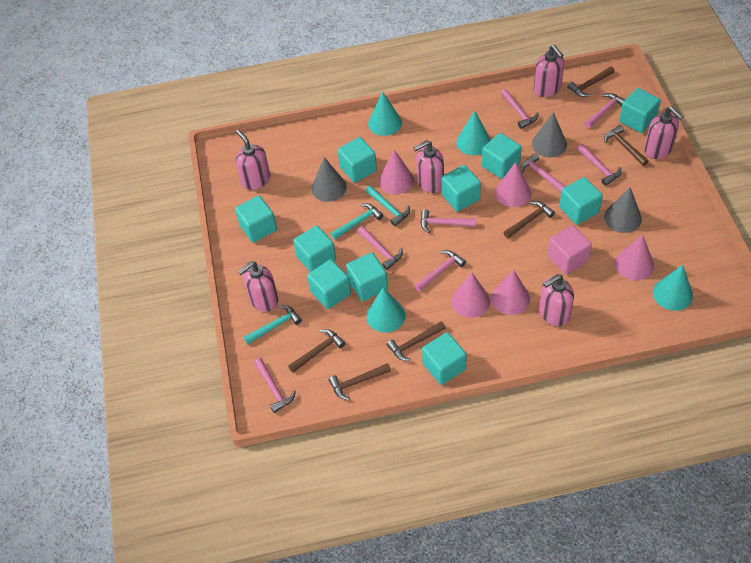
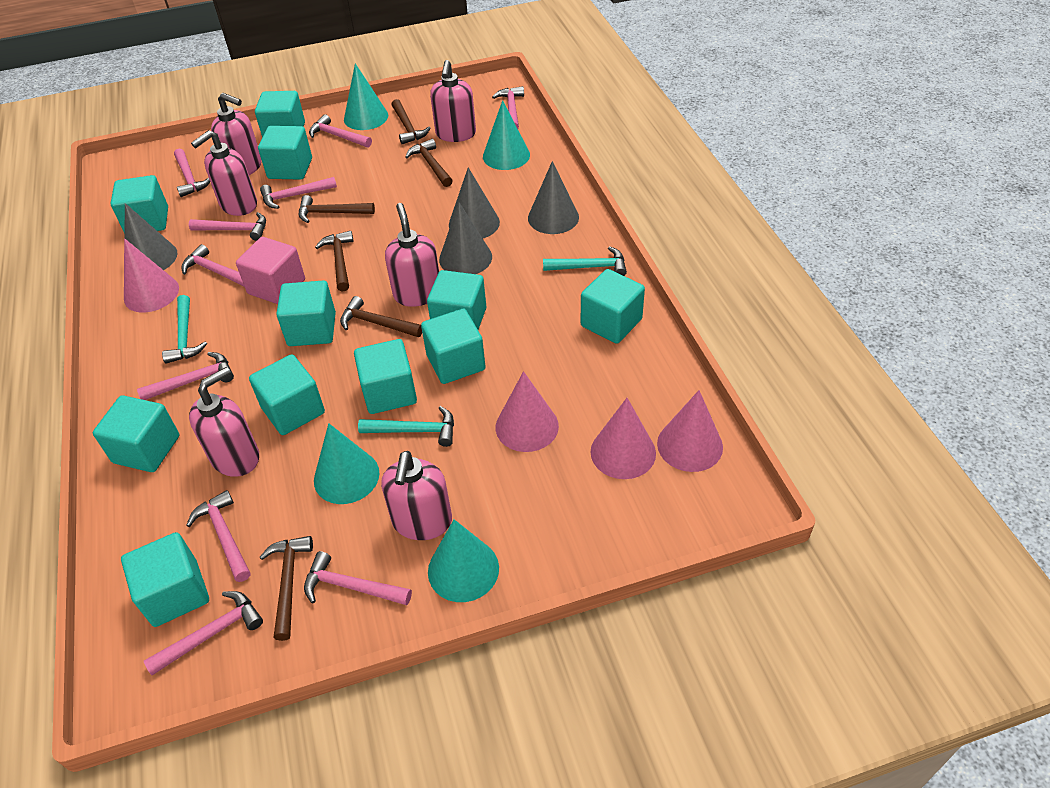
grey cone: 3 -> 4
pink cone: 5 -> 4
pink hammer: 8 -> 10
turquoise cube: 10 -> 11

